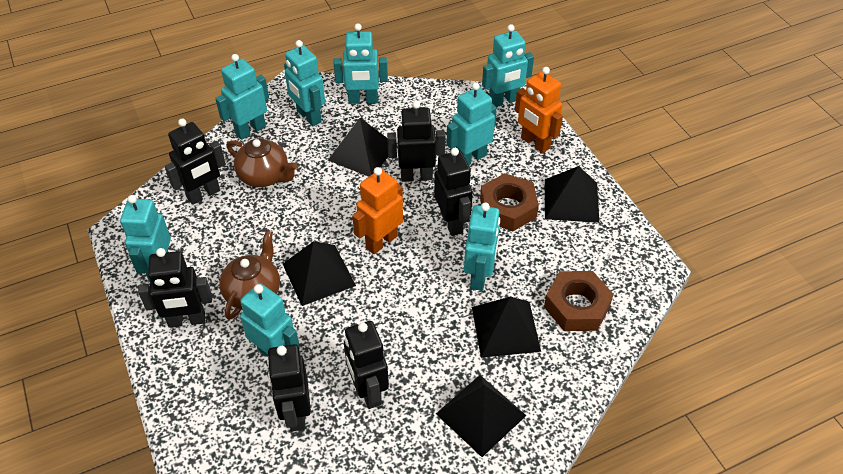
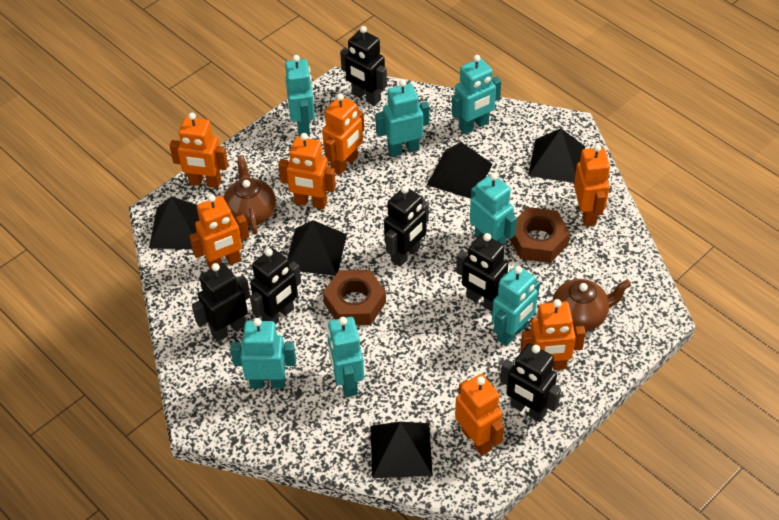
orange robot: 2 -> 7
turquoise robot: 8 -> 7

